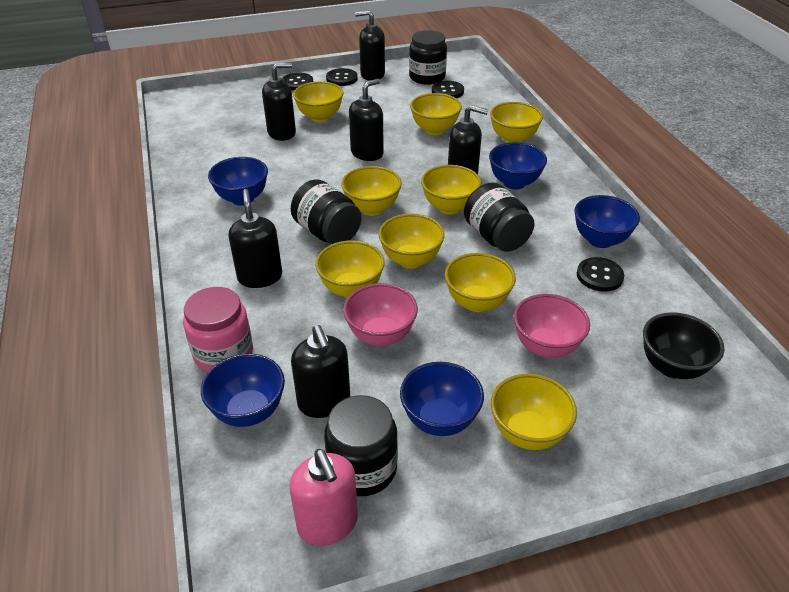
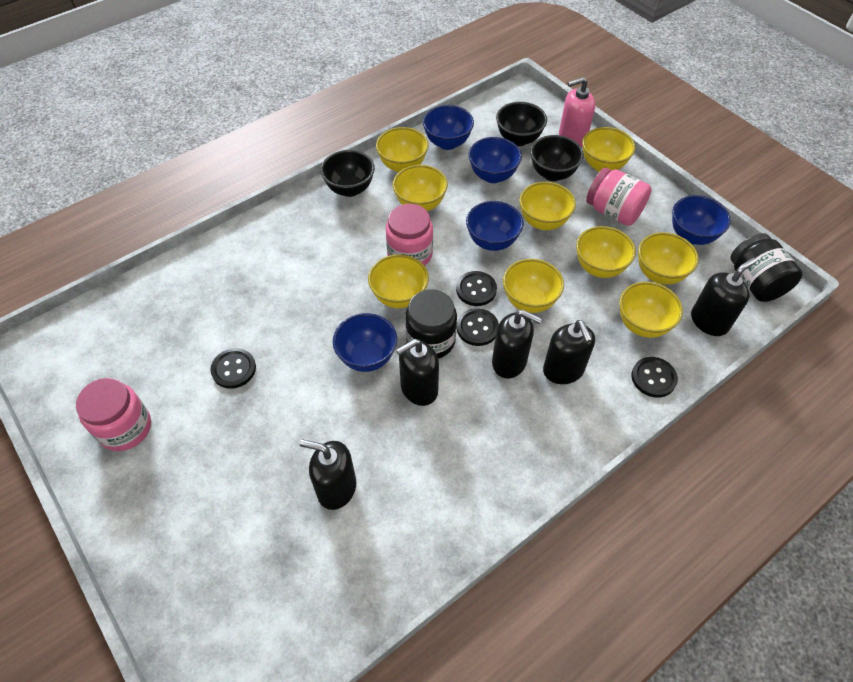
black bowl: 1 -> 3
black jar: 4 -> 2
black soap dispenser: 6 -> 5
pink bowl: 2 -> 0
pink jar: 1 -> 3

